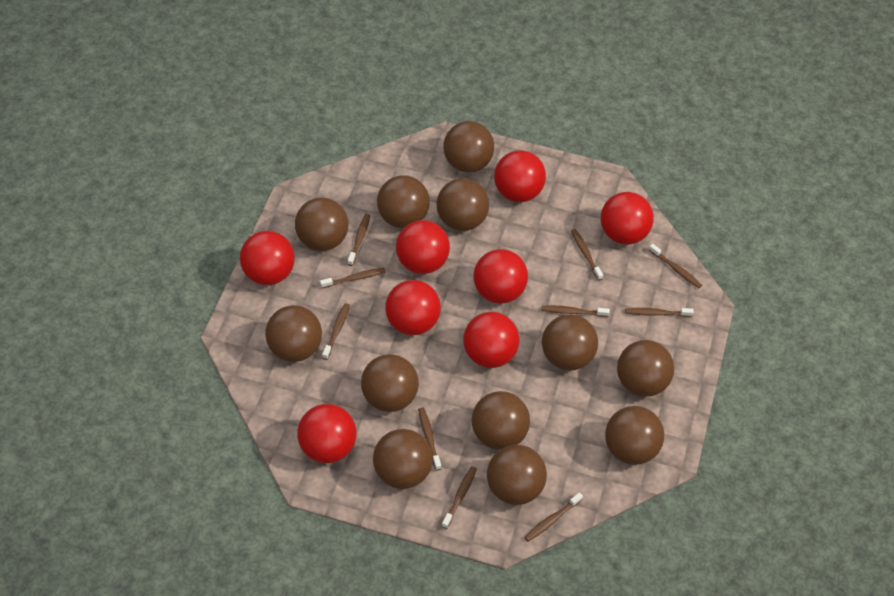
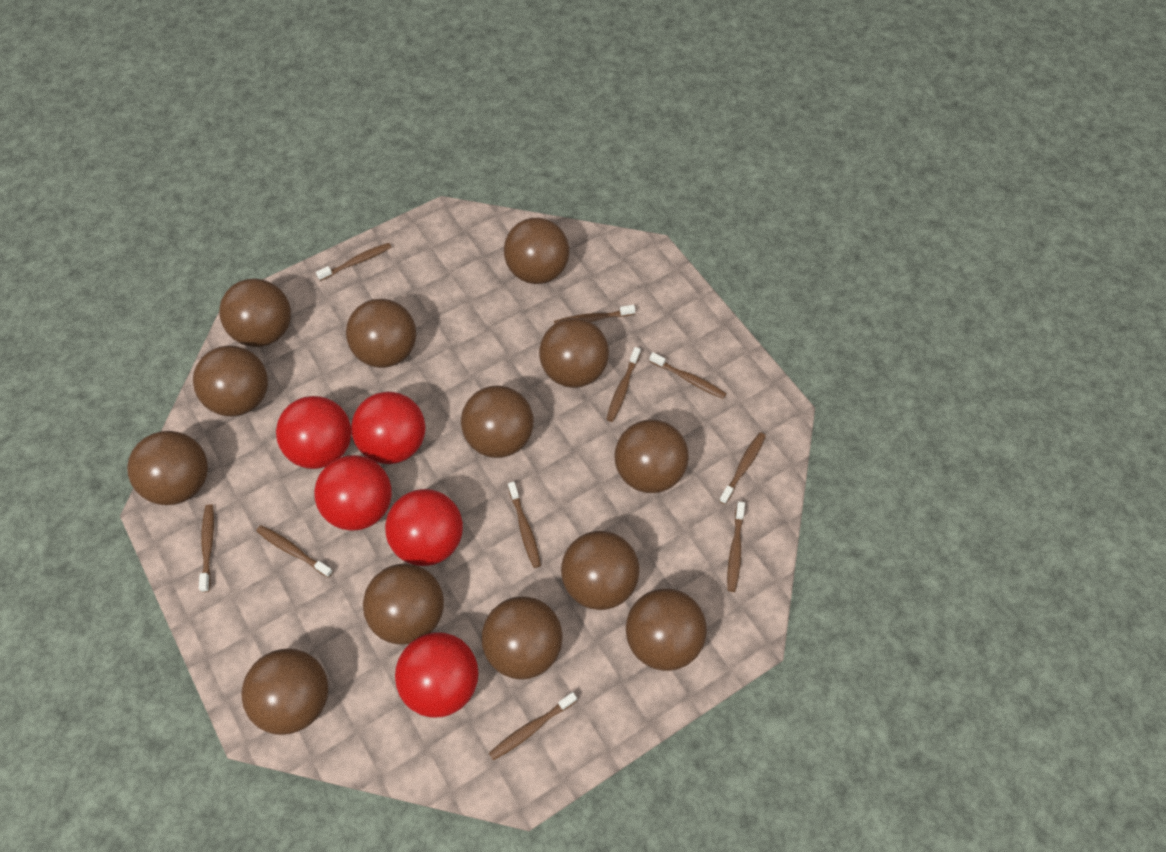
brown ball: 12 -> 13
red ball: 8 -> 5

